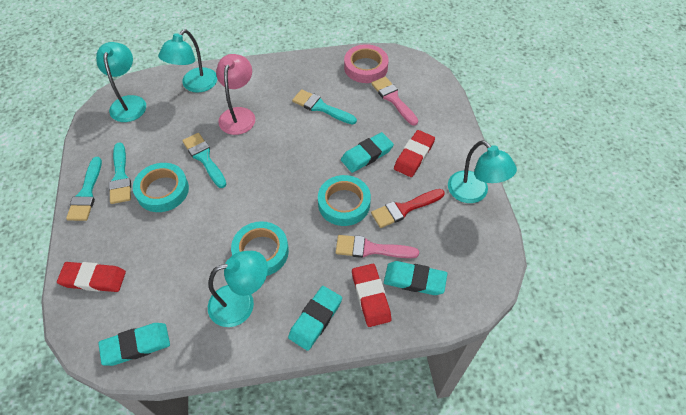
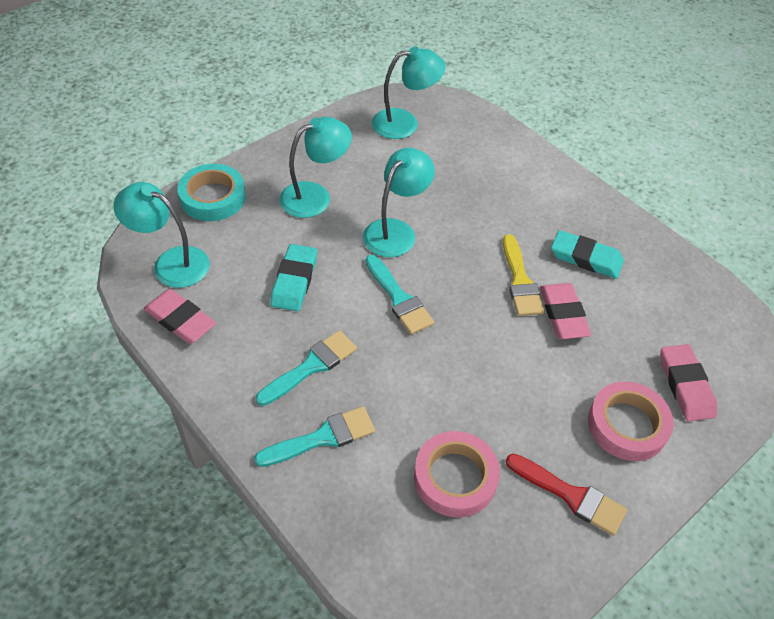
pink brush: 2 -> 0
pink eraser: 0 -> 3
pink lamp: 1 -> 0
pink tape: 1 -> 2
red eraser: 3 -> 0
turquoise brush: 4 -> 3
turquoise eraser: 4 -> 2
turquoise tape: 3 -> 1
yellow brush: 0 -> 1

